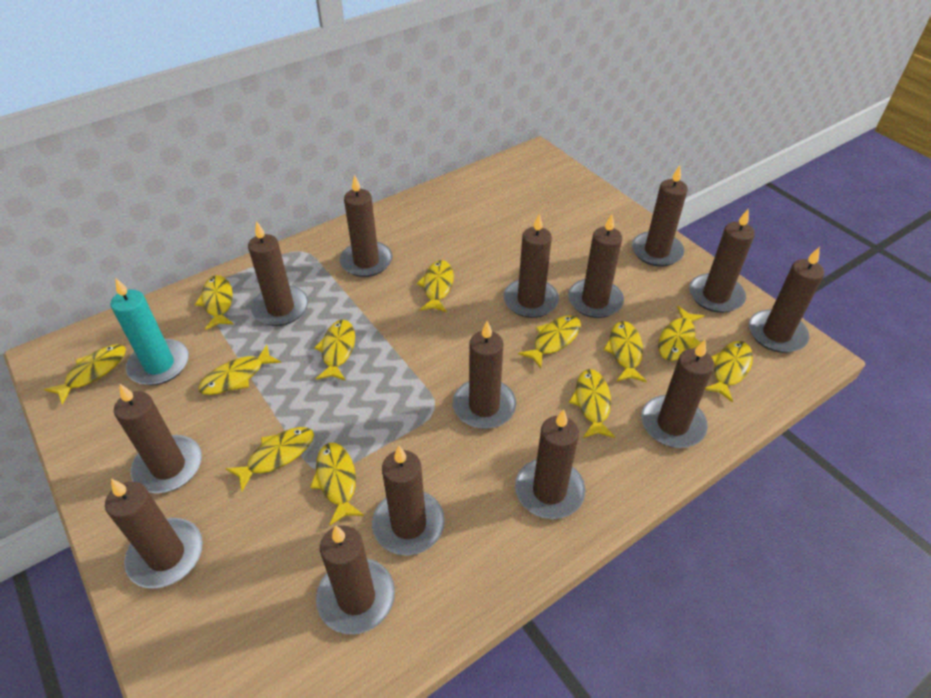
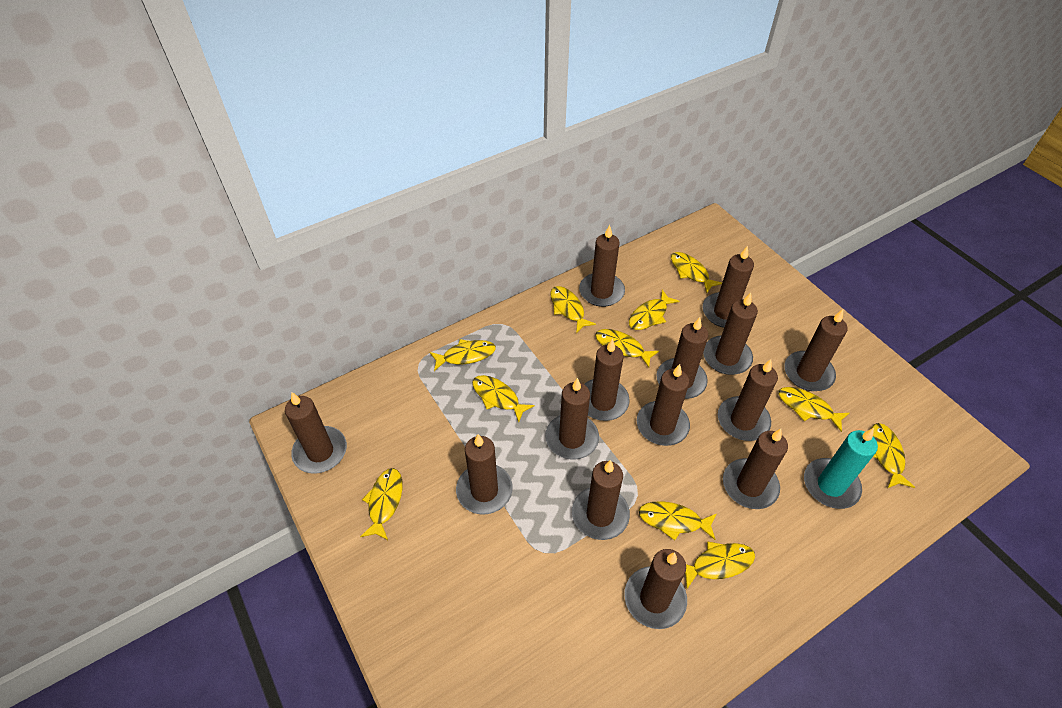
yellow fish: 12 -> 11

